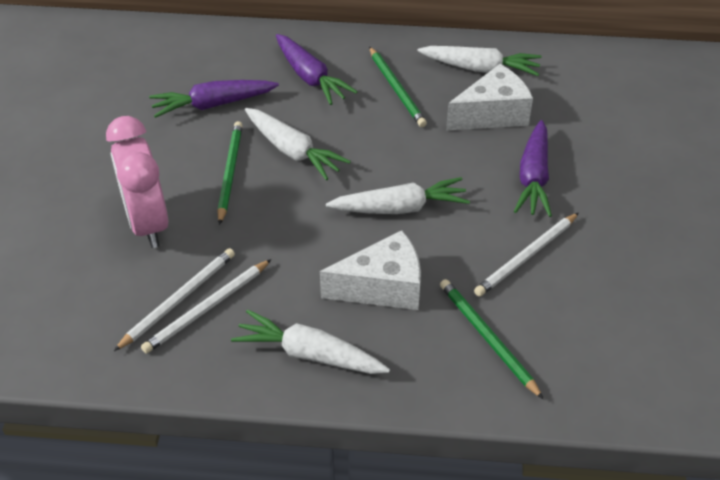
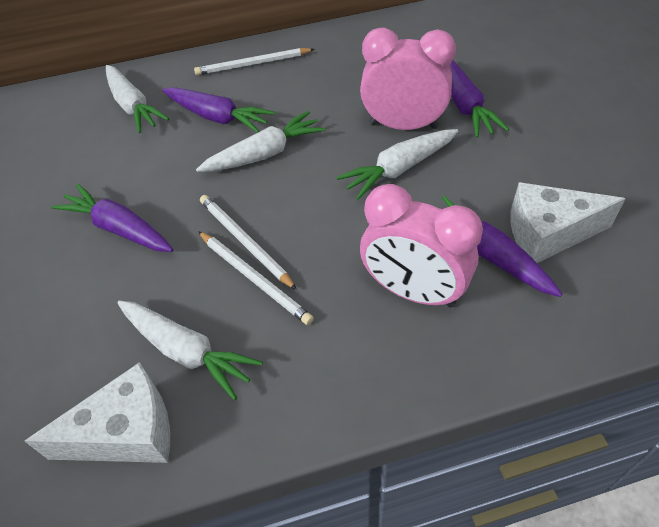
green pencil: 3 -> 0
pink clock: 1 -> 2
purple carrot: 3 -> 4

